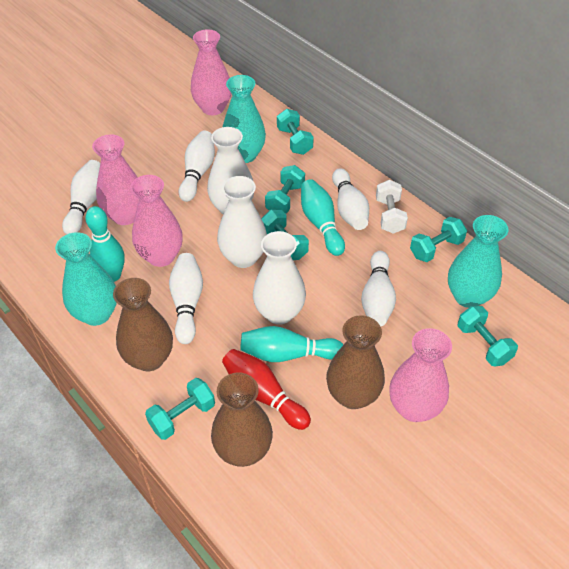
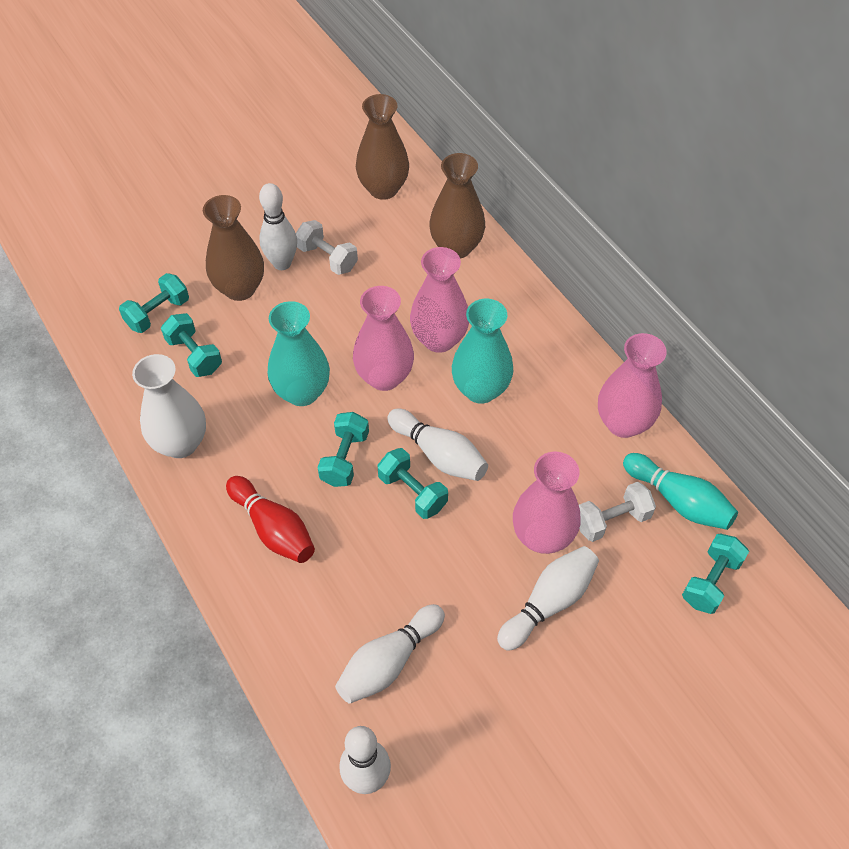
turquoise bowling pin: 3 -> 1
turquoise dumbbell: 6 -> 5
turquoise vase: 3 -> 2
white dumbbell: 1 -> 2
white vase: 3 -> 1

